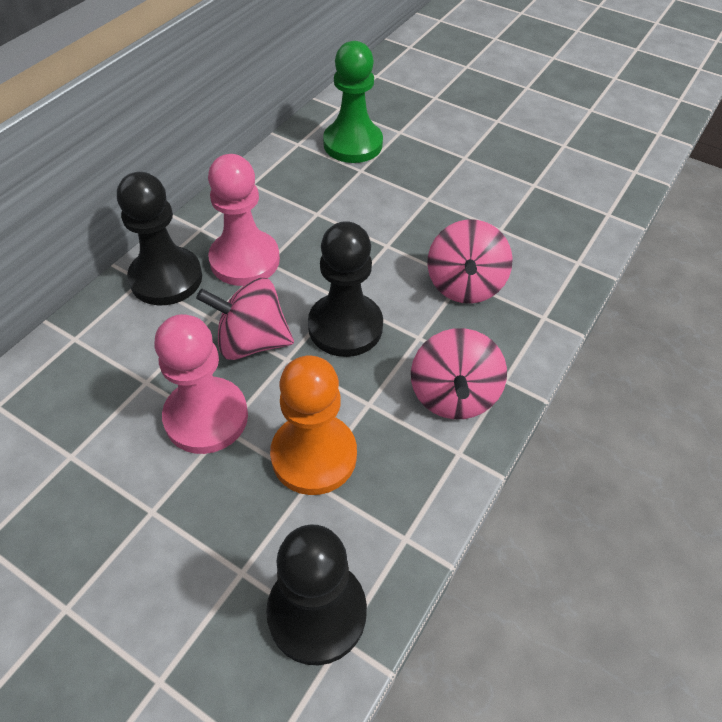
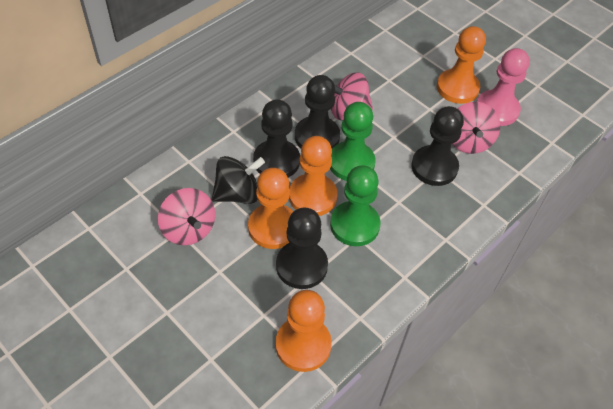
black pawn: 3 -> 4
black spinning top: 0 -> 1
green pawn: 1 -> 2
orange pawn: 1 -> 4
pink pawn: 2 -> 1

